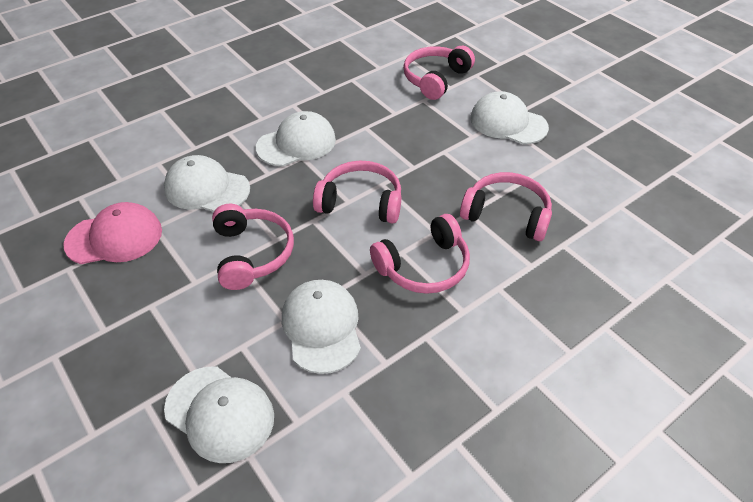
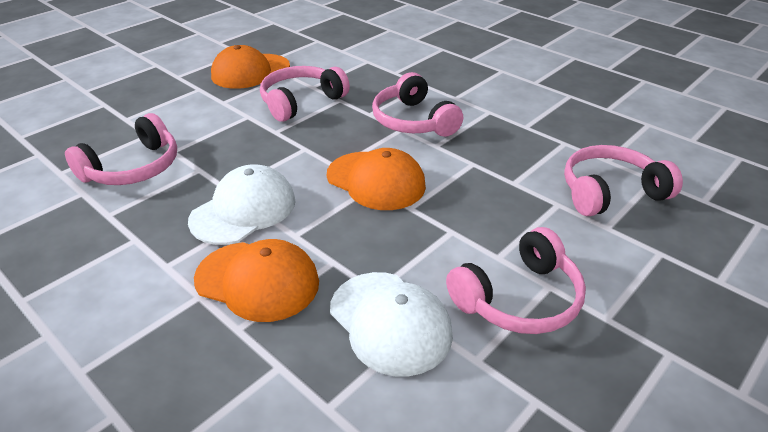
orange cap: 0 -> 3
pink cap: 1 -> 0
white cap: 5 -> 2

